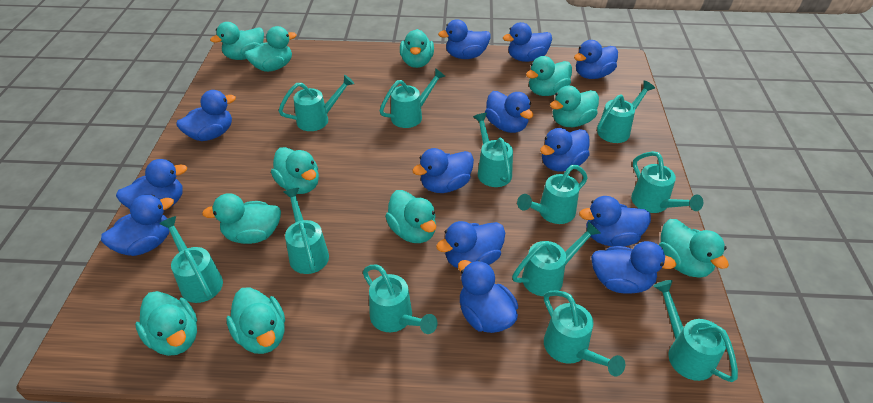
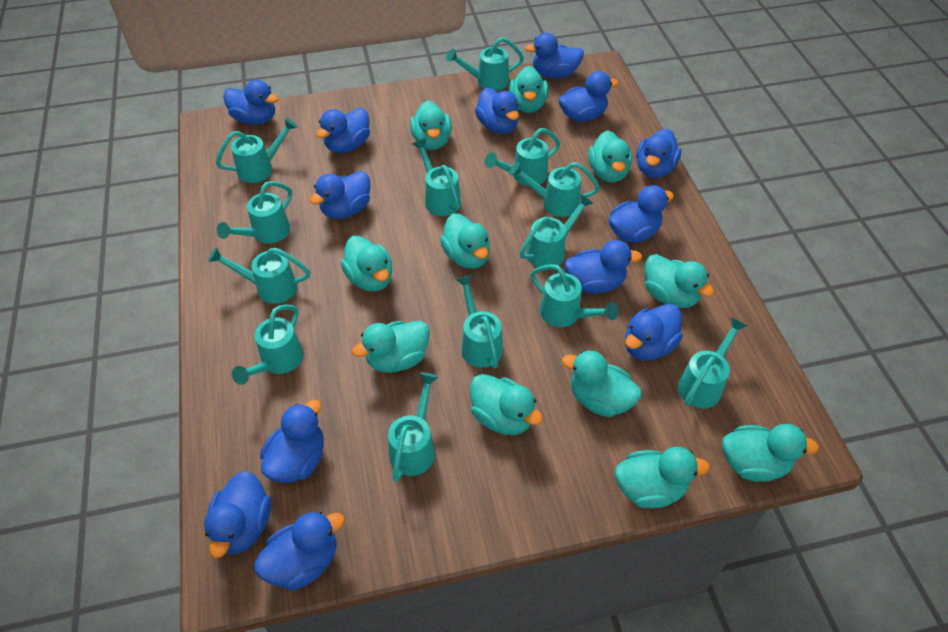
turquoise watering can: 12 -> 13

